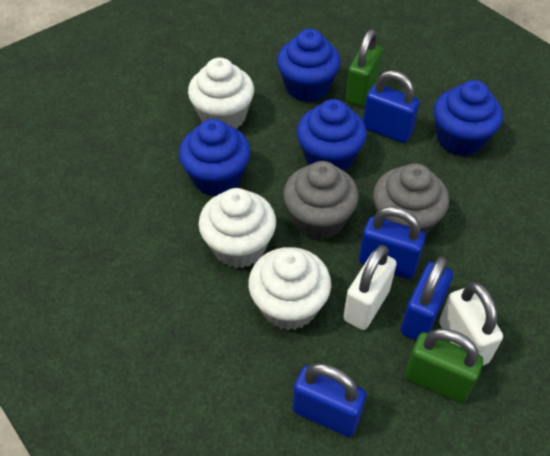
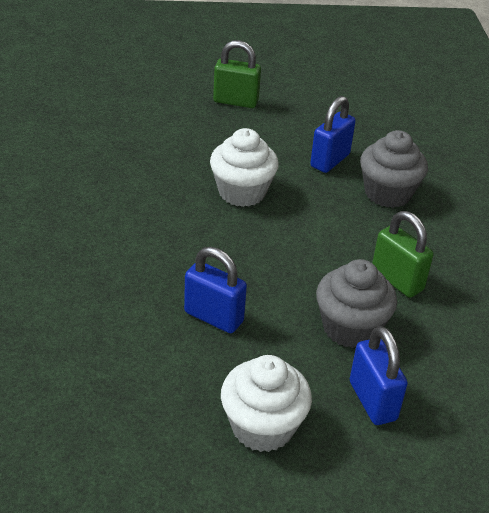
blue cupcake: 4 -> 0
blue padlock: 4 -> 3
white cupcake: 3 -> 2
white padlock: 2 -> 0

